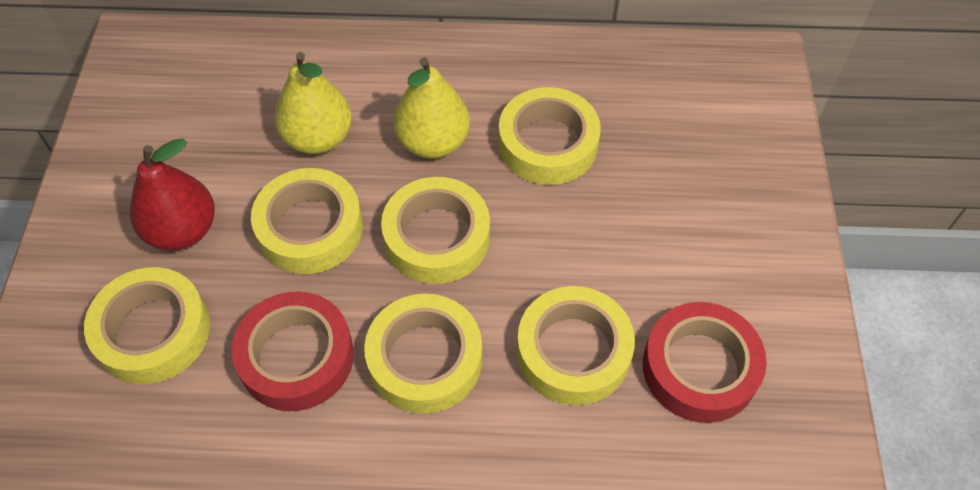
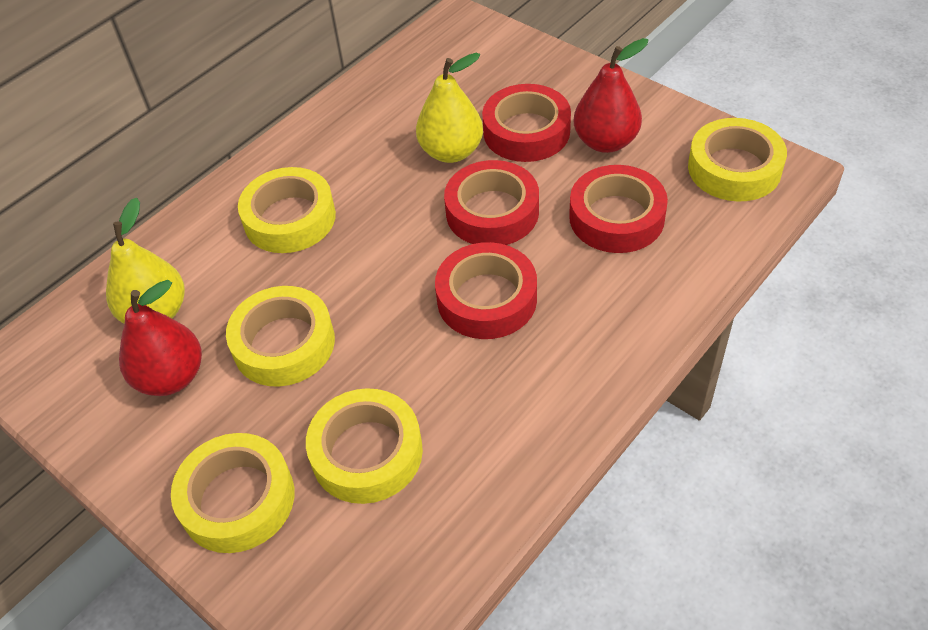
red pear: 1 -> 2
red tape: 2 -> 4
yellow tape: 6 -> 5

